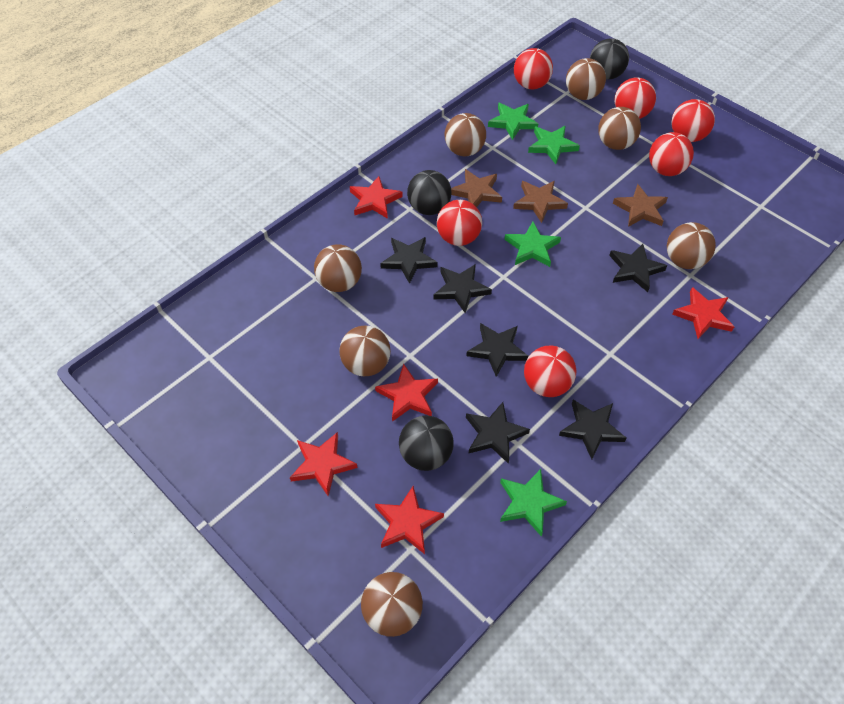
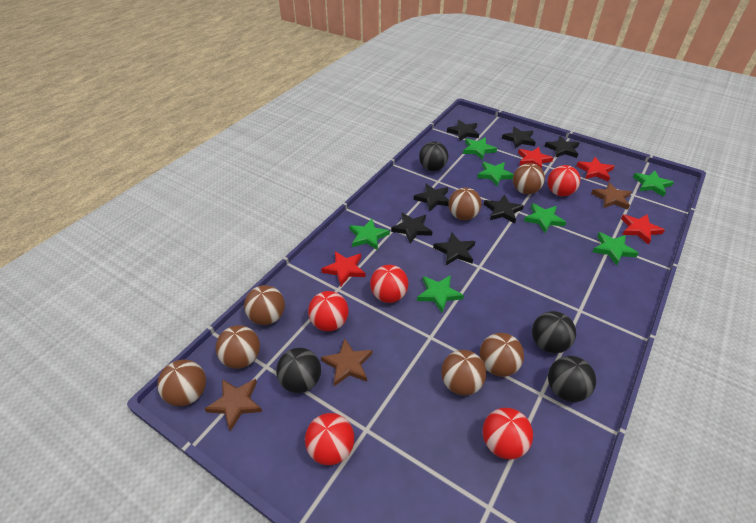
black ball: 3 -> 4
black star: 6 -> 7
green star: 4 -> 7
red ball: 6 -> 5
red star: 5 -> 4

